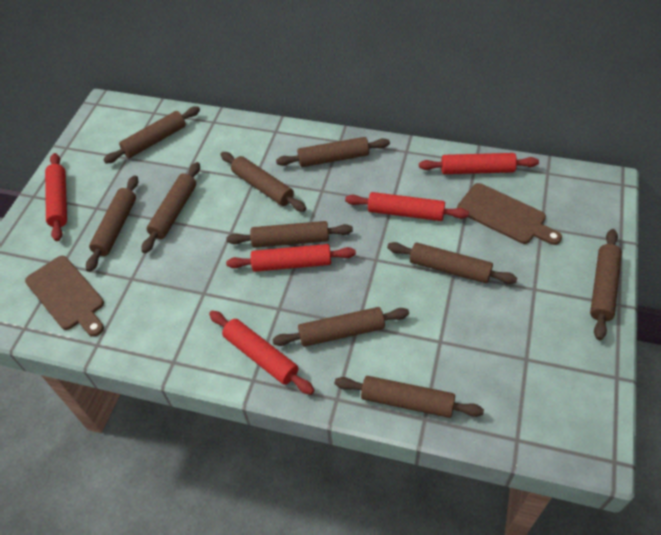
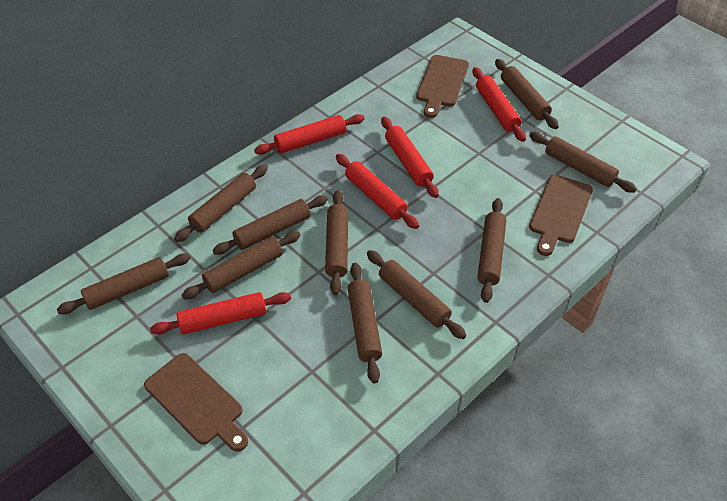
brown cutting board: 2 -> 3

